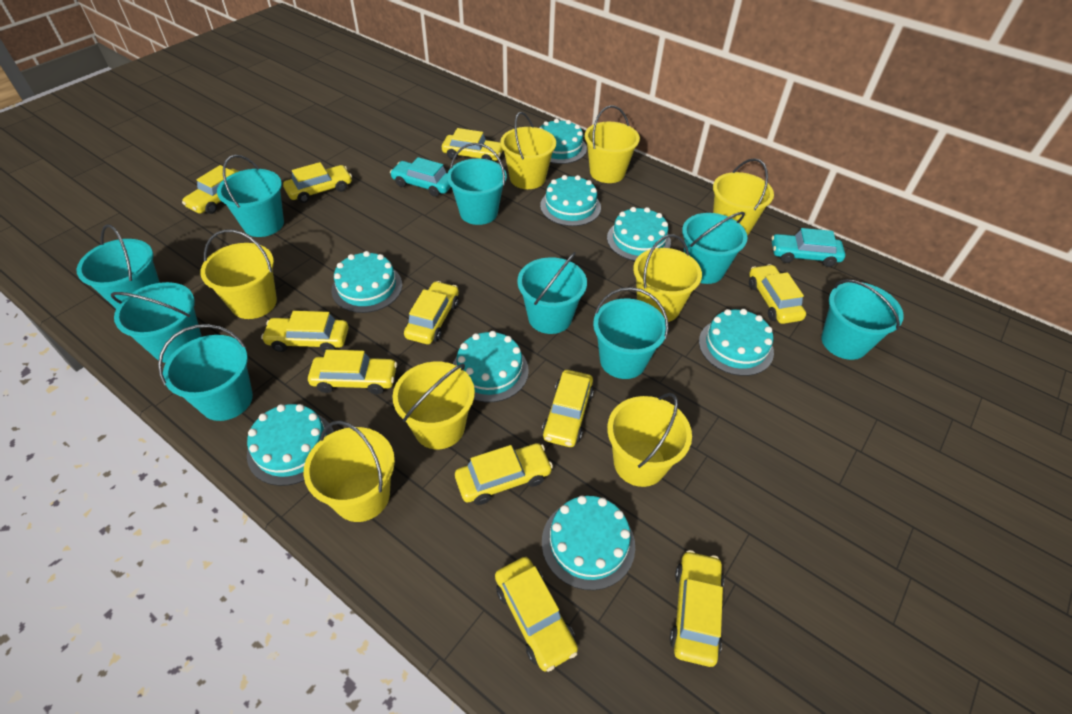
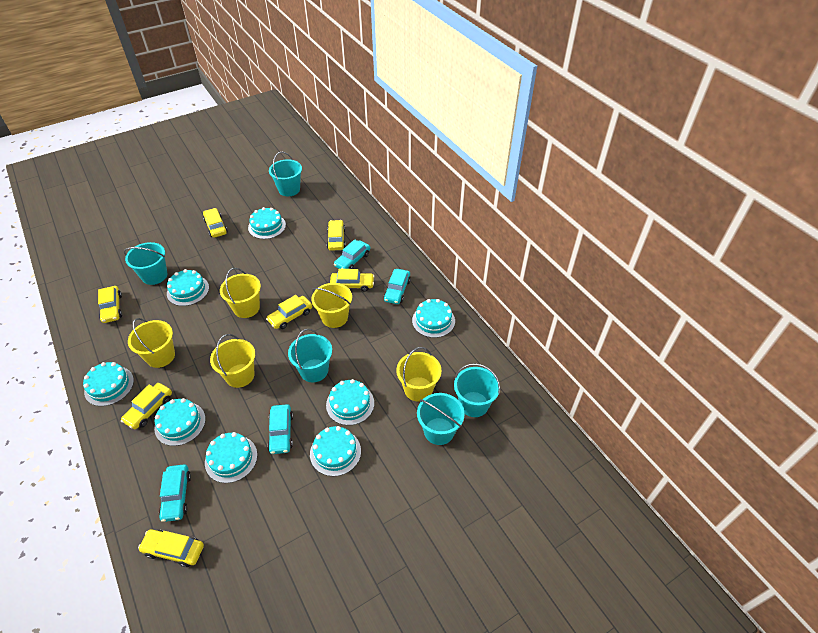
turquoise bucket: 9 -> 5
turquoise car: 2 -> 4
yellow bucket: 8 -> 5
yellow car: 11 -> 7

